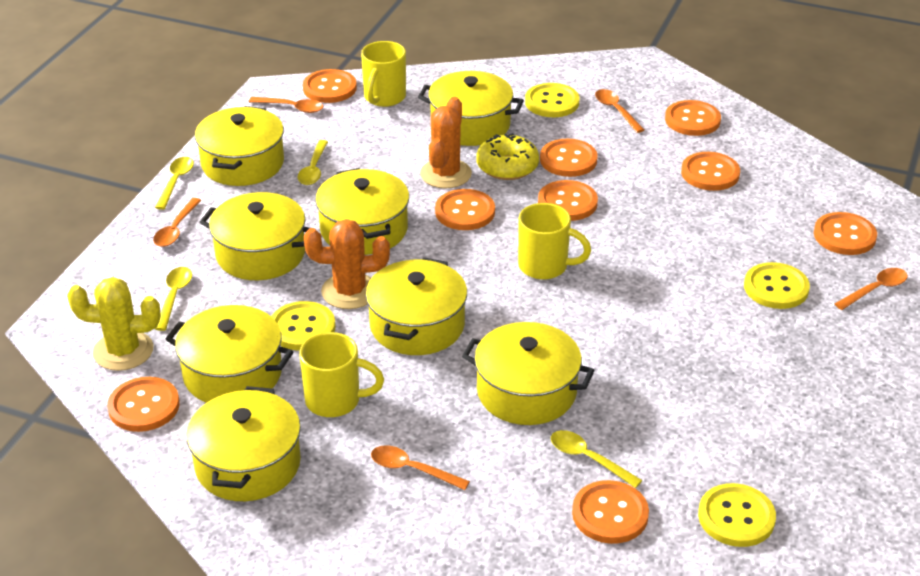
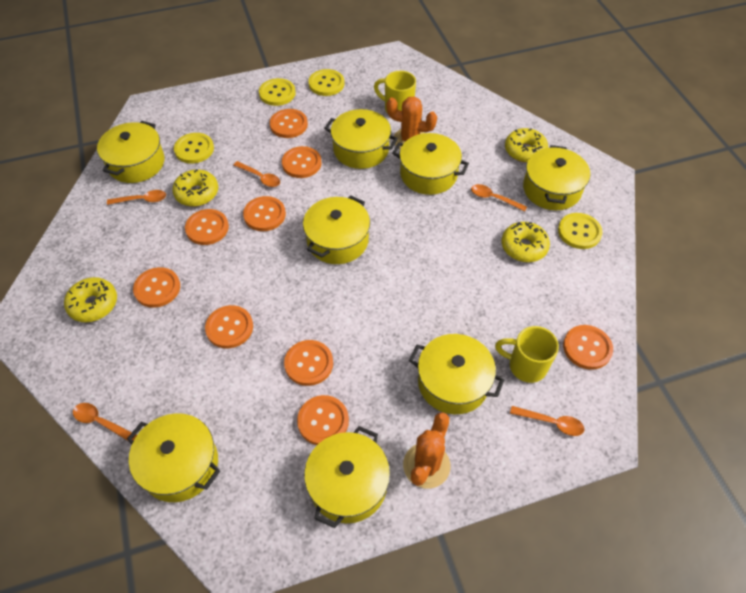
yellow cactus: 1 -> 0
yellow donut: 1 -> 4
yellow mug: 3 -> 2
yellow spoon: 4 -> 0

